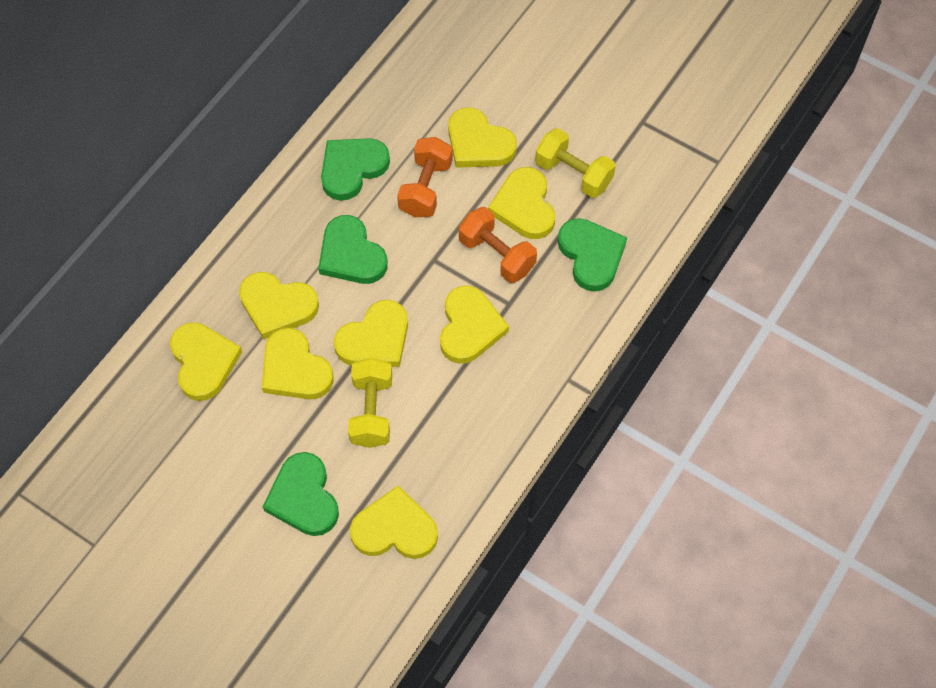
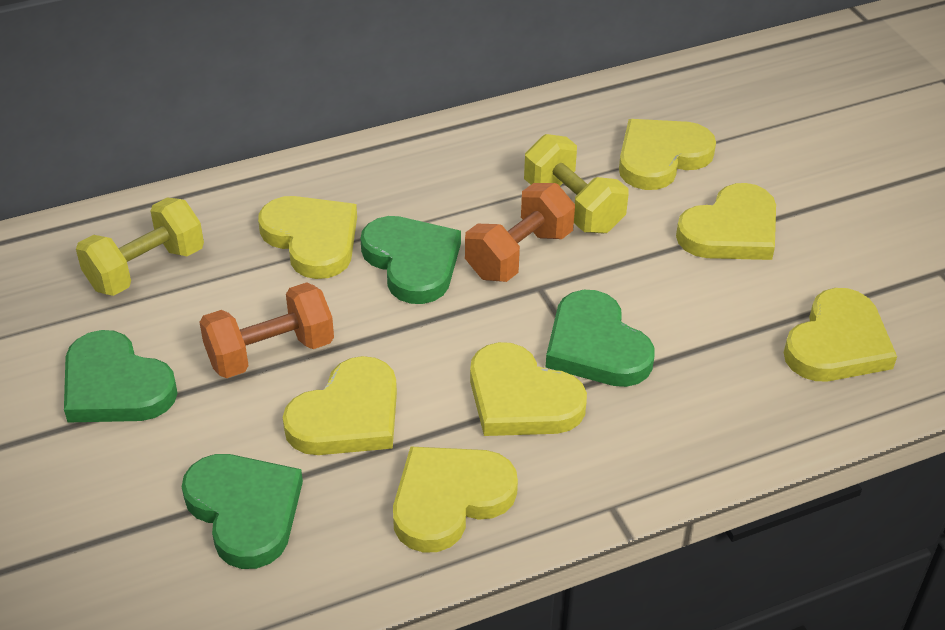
yellow heart: 8 -> 7

